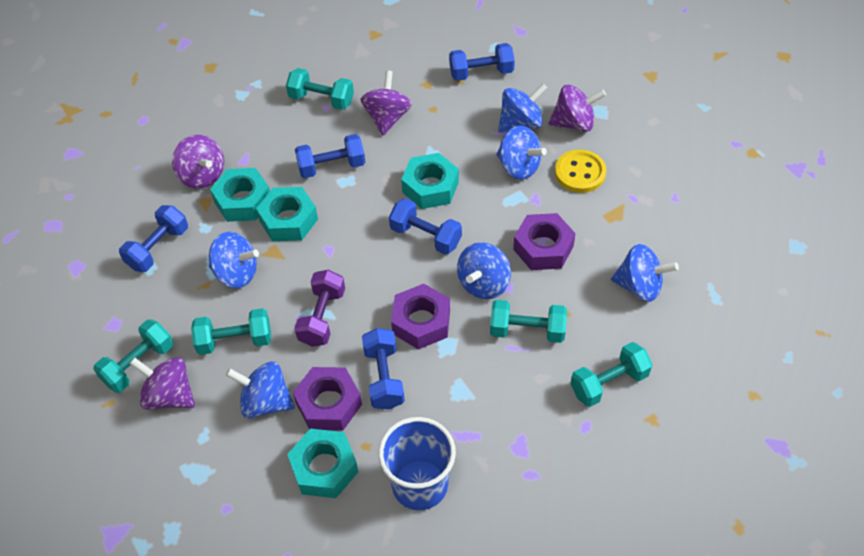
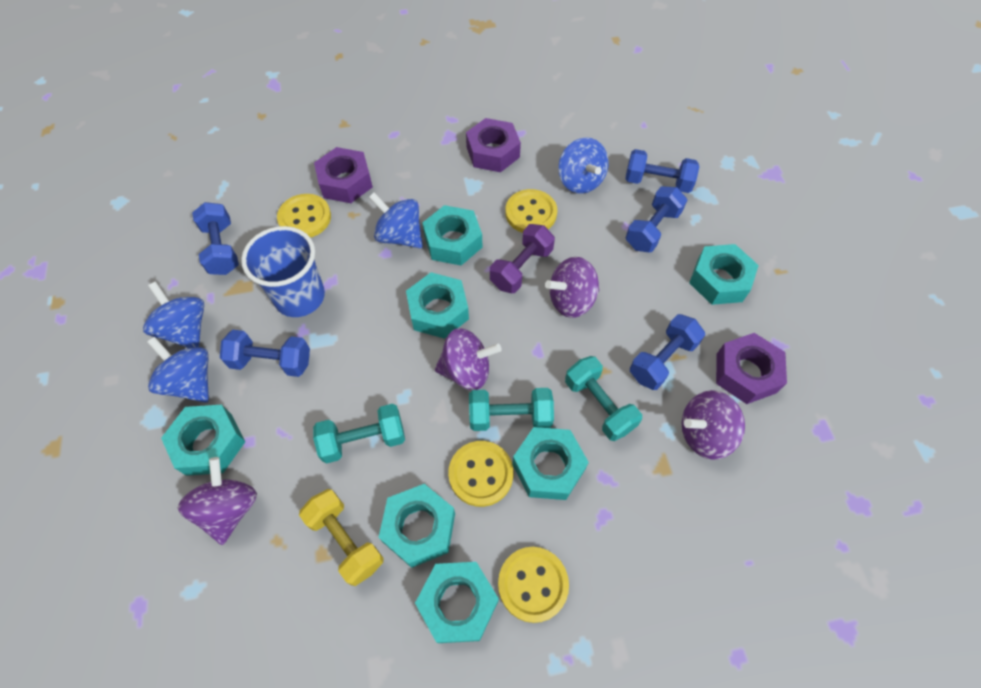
blue spinning top: 6 -> 4
turquoise dumbbell: 5 -> 3
turquoise nut: 4 -> 7
yellow button: 1 -> 4
yellow dumbbell: 0 -> 1

